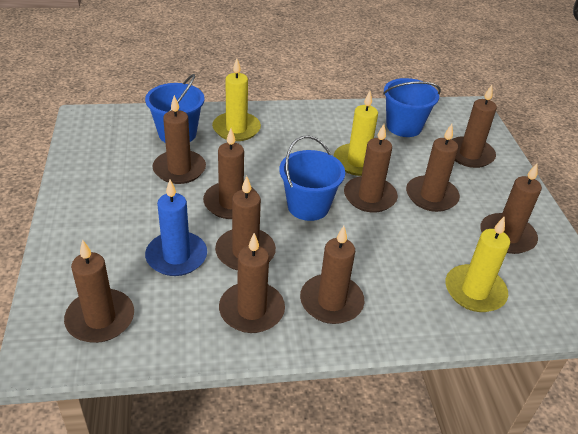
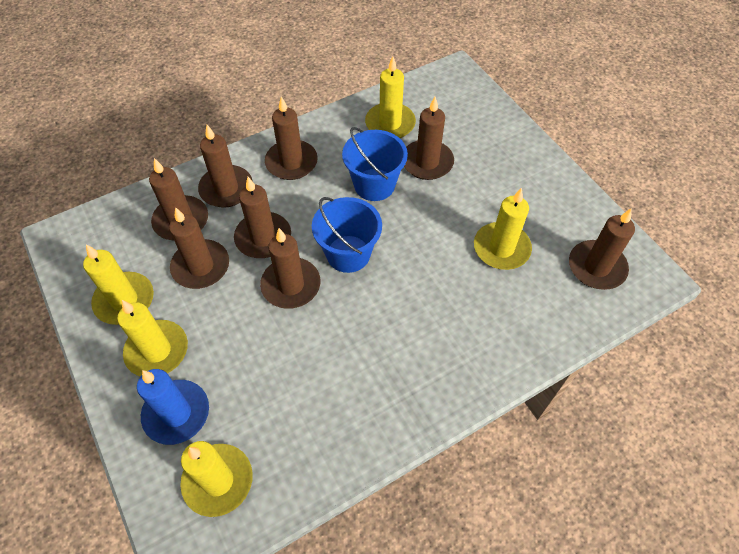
blue bucket: 3 -> 2
brown candle: 10 -> 8
yellow candle: 3 -> 5

